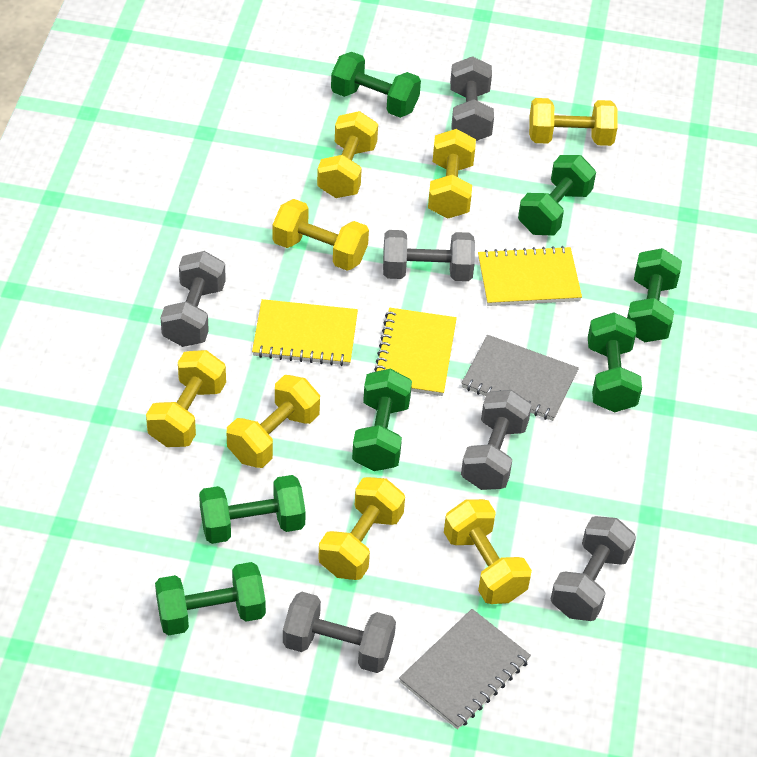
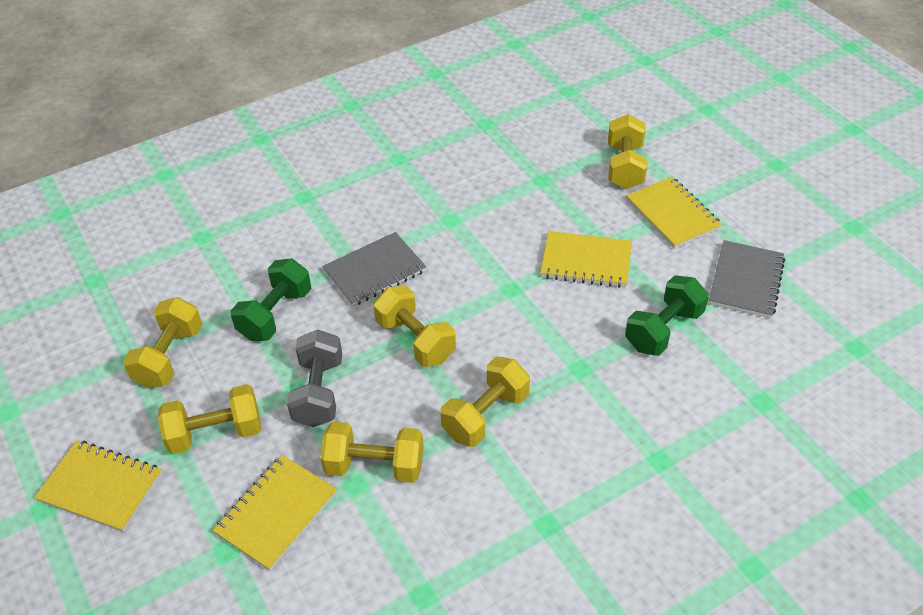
green dumbbell: 7 -> 2
grey dumbbell: 6 -> 1
yellow dumbbell: 8 -> 6
yellow notebook: 3 -> 4

